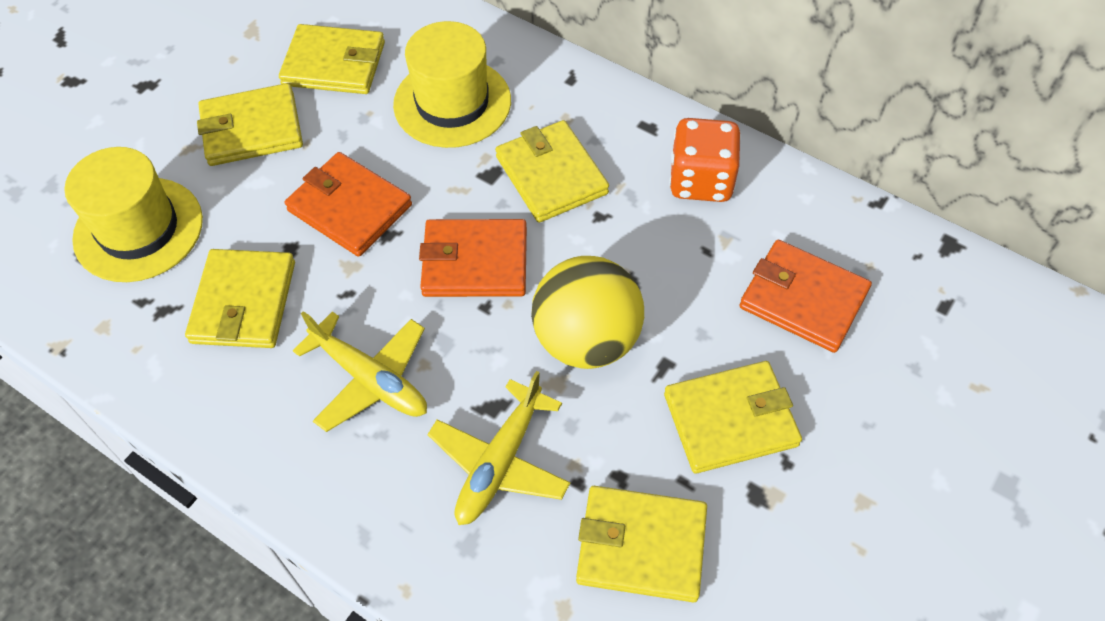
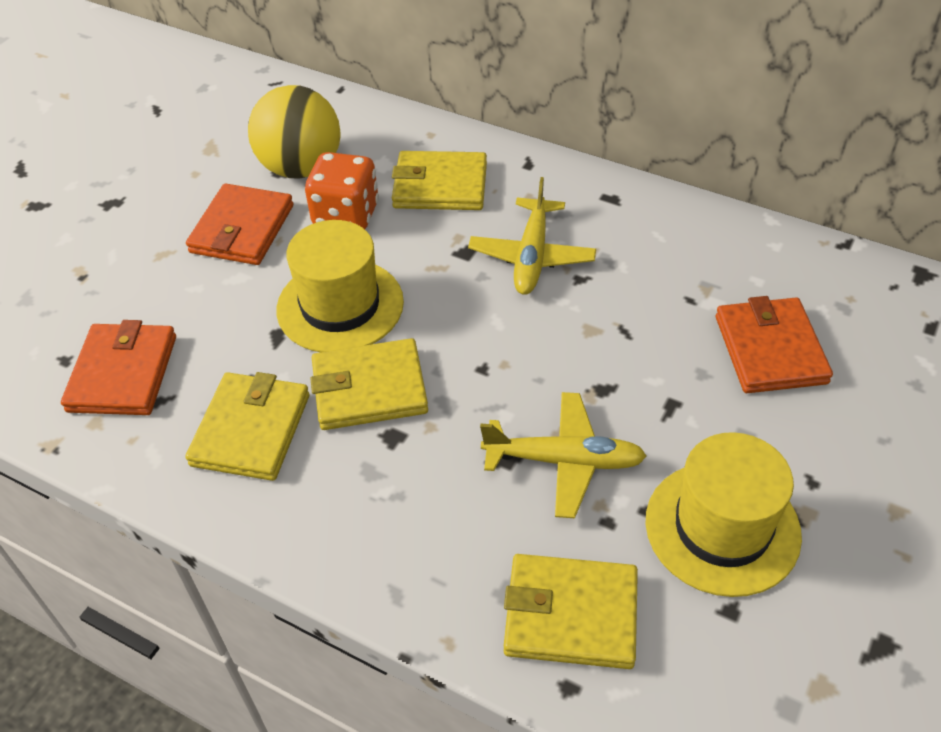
yellow wallet: 6 -> 4

